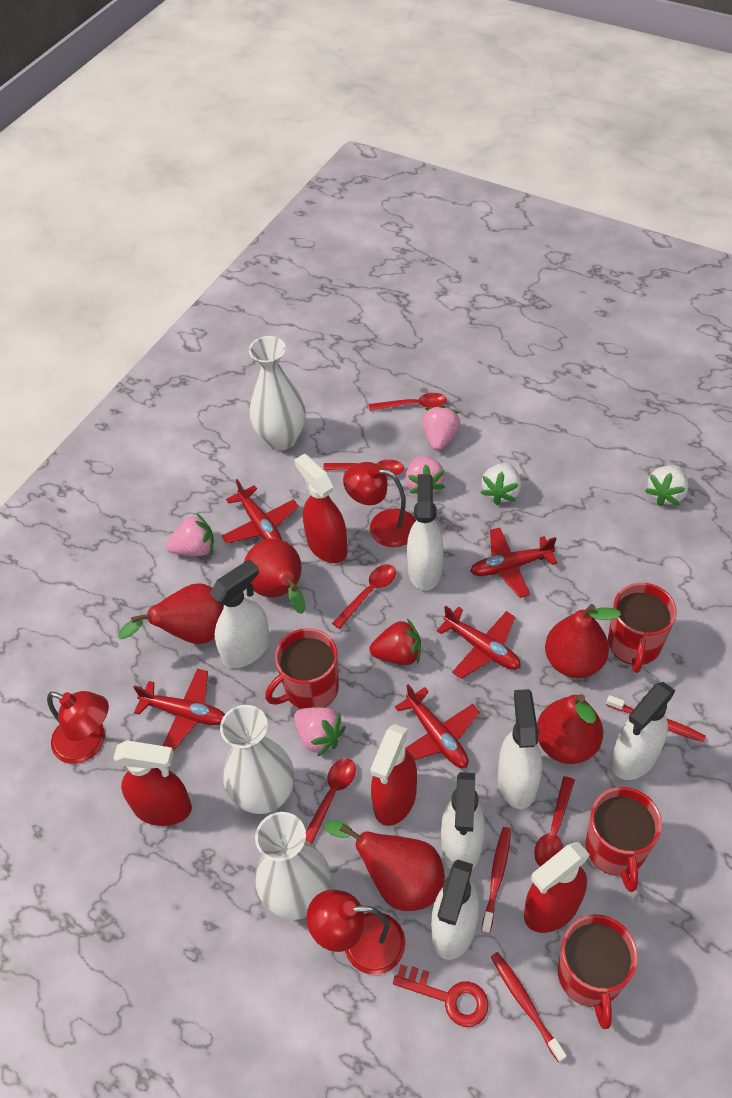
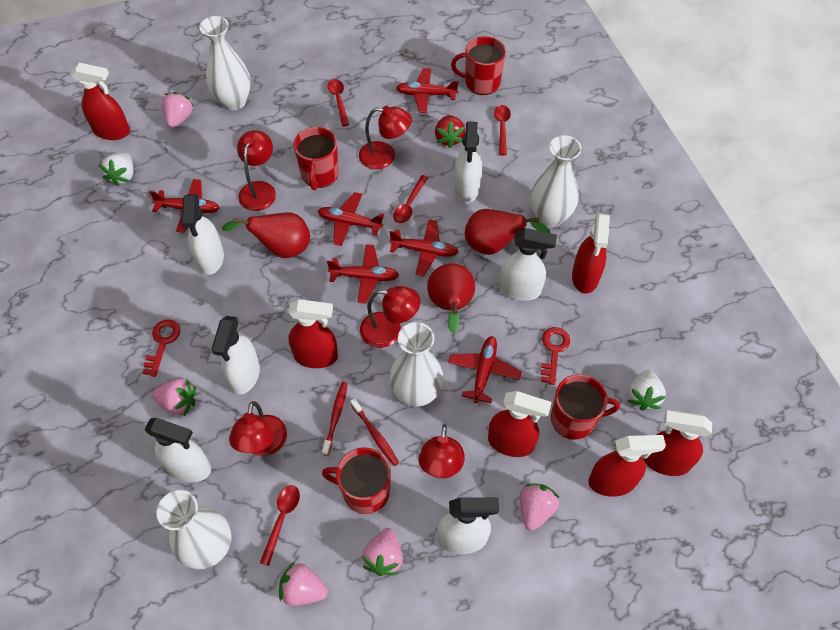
pink strawberry: 4 -> 5
red key: 1 -> 2
red lamp: 3 -> 5
red pear: 5 -> 3
red plane: 5 -> 6
red spoon: 5 -> 4
red spray bottle: 4 -> 6
red toothbrush: 3 -> 2
white vase: 3 -> 4

